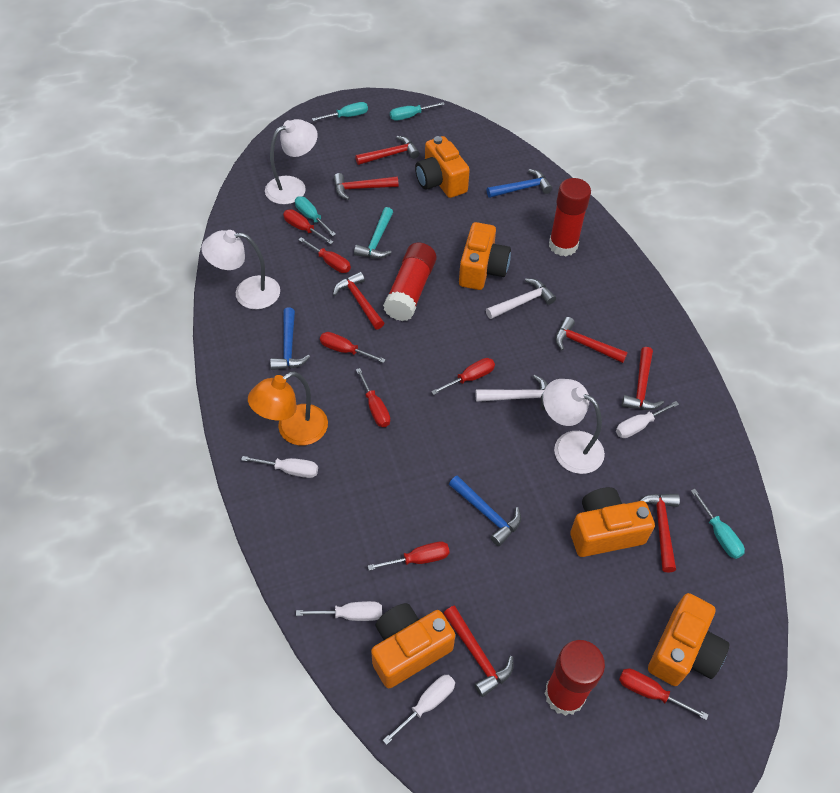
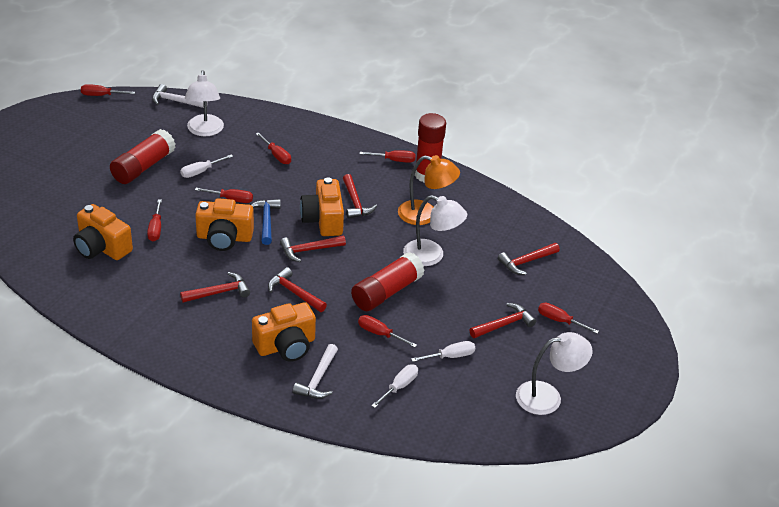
blue hammer: 3 -> 1
orange camera: 5 -> 4
red hammer: 7 -> 6
turquoise hammer: 1 -> 0
turquoise screwdriver: 4 -> 0
white screwdriver: 4 -> 3

